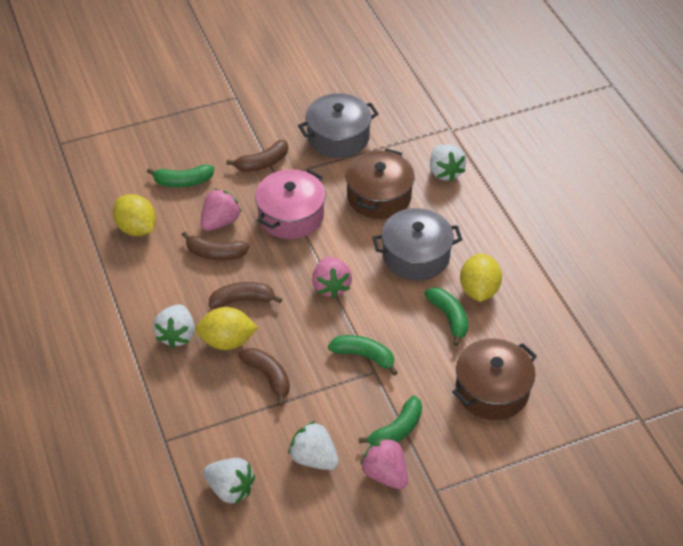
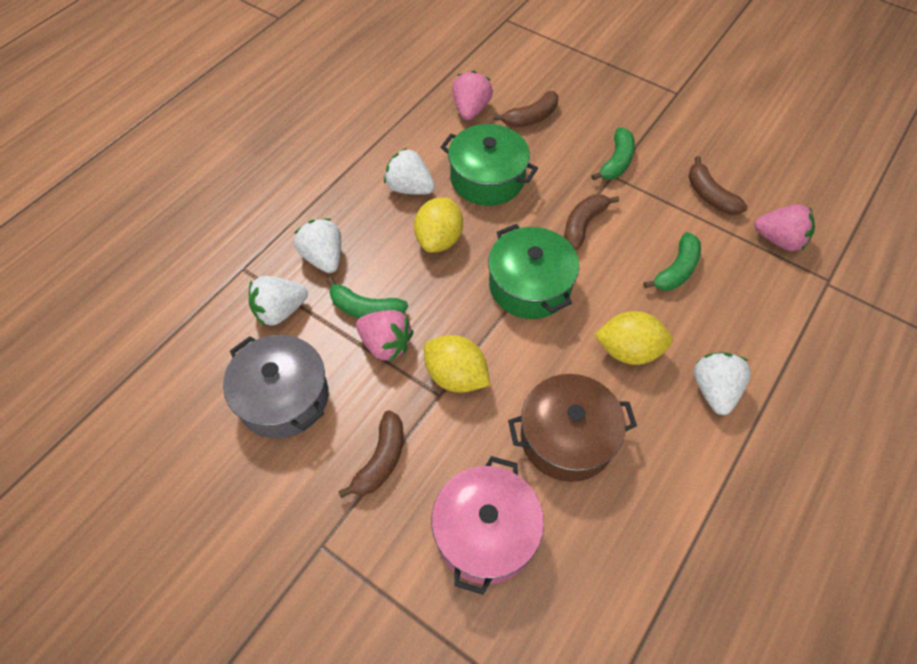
brown pot: 2 -> 1
green banana: 4 -> 3
green pot: 0 -> 2
grey pot: 2 -> 1

